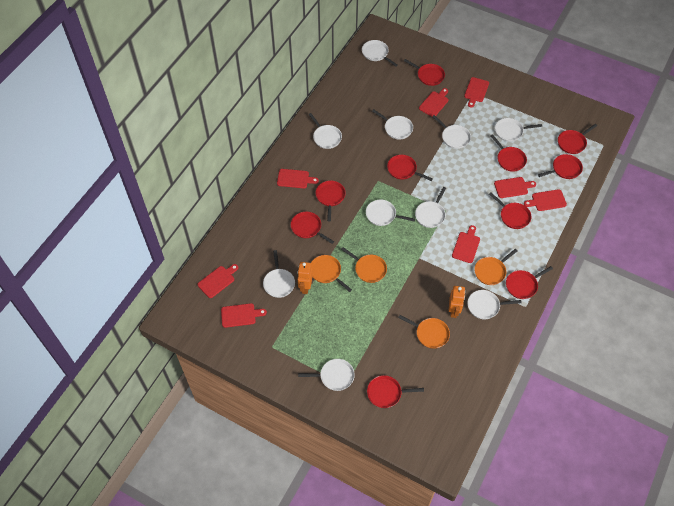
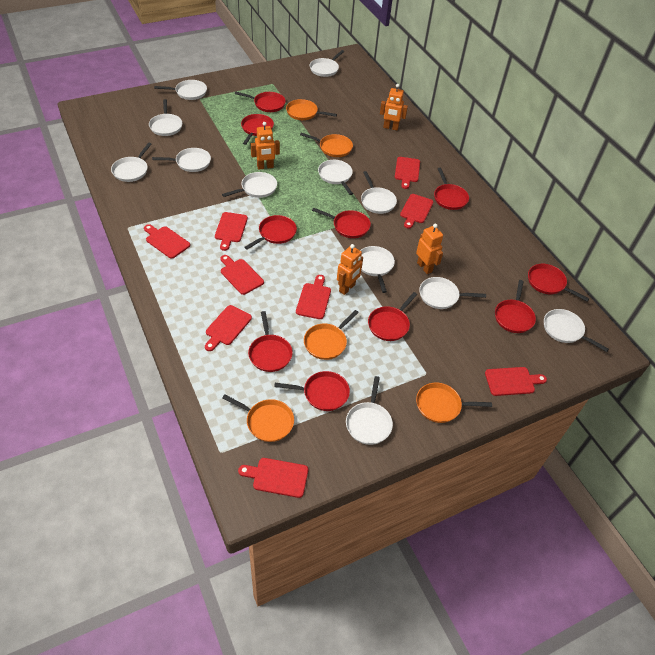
orange pan: 4 -> 5
orange robot: 2 -> 4
red cutting board: 8 -> 9
white pan: 10 -> 12

